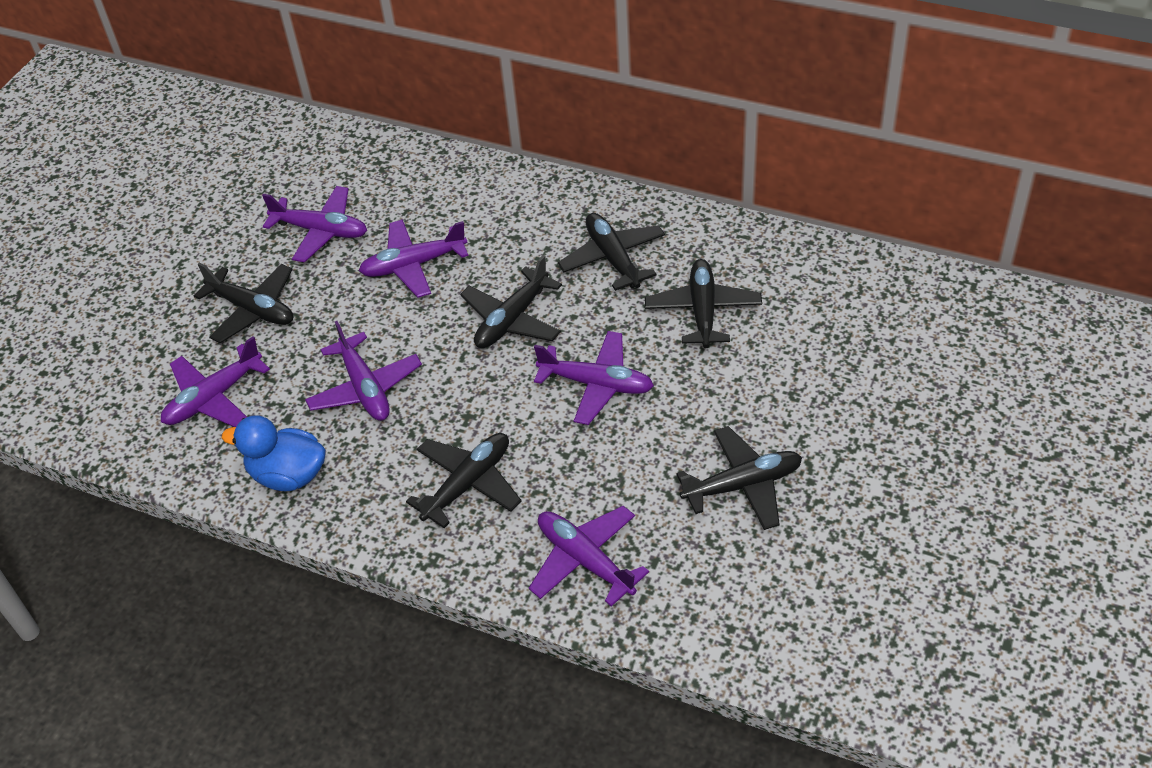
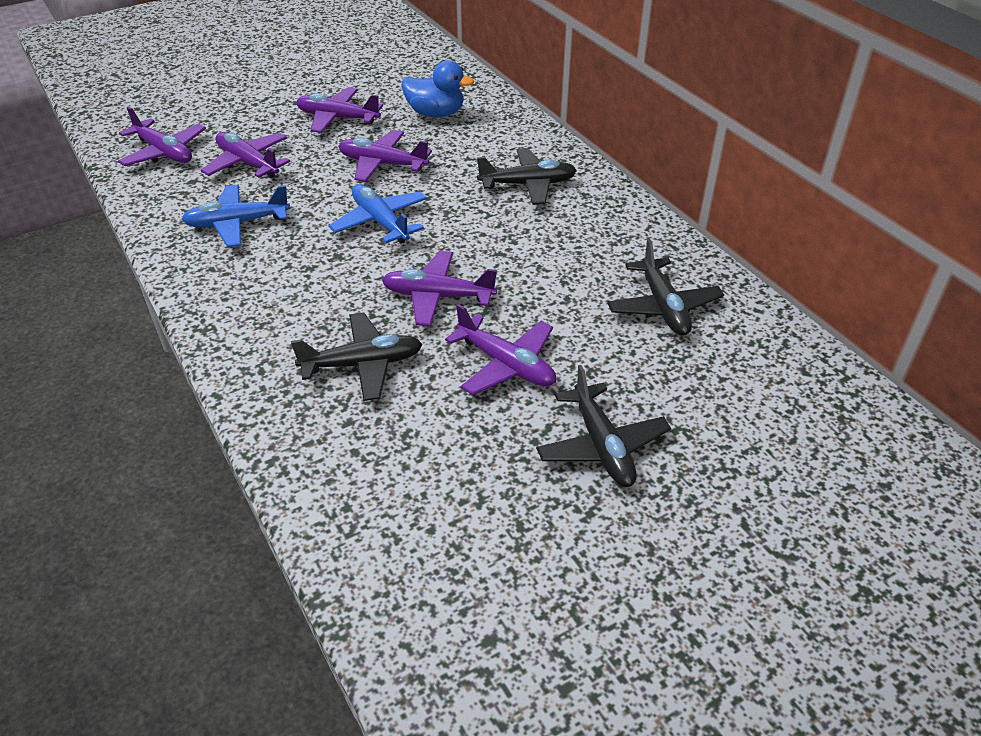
black plane: 6 -> 4
blue plane: 0 -> 2

